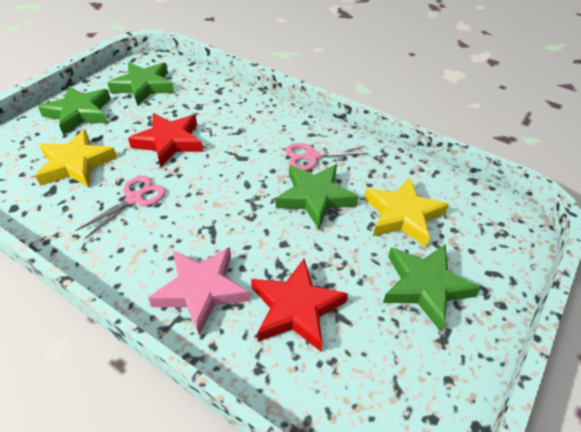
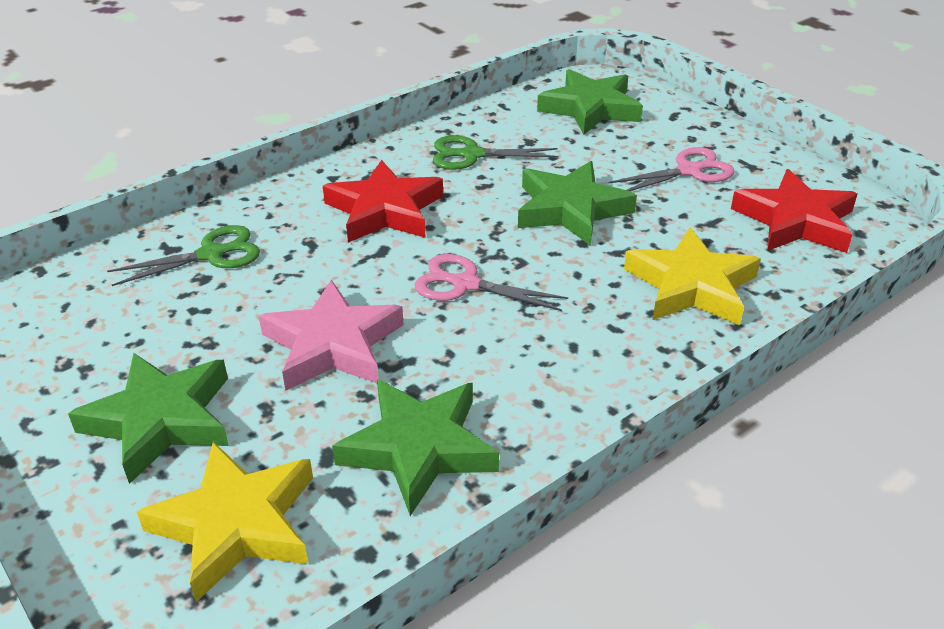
green scissors: 0 -> 2

